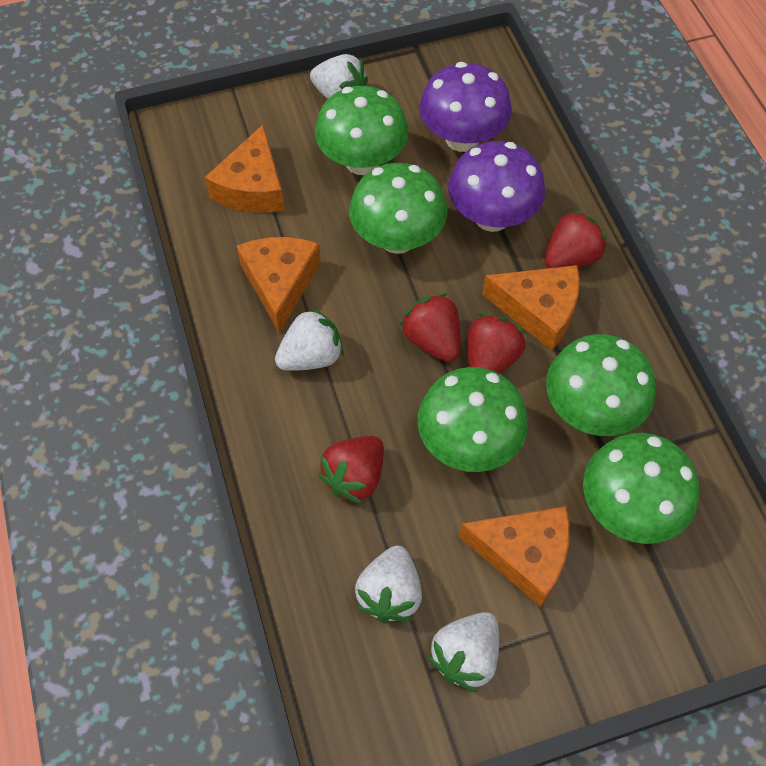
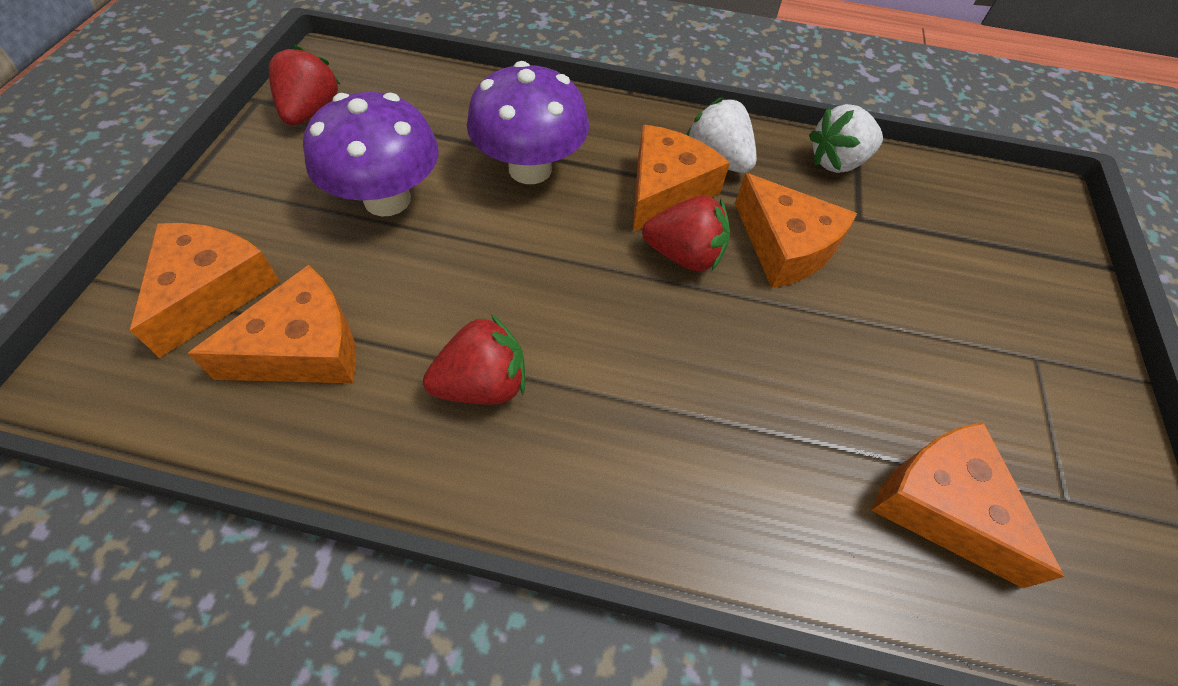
green mushroom: 5 -> 0
orange cheese: 4 -> 5
red strawberry: 4 -> 3
white strawberry: 4 -> 2

